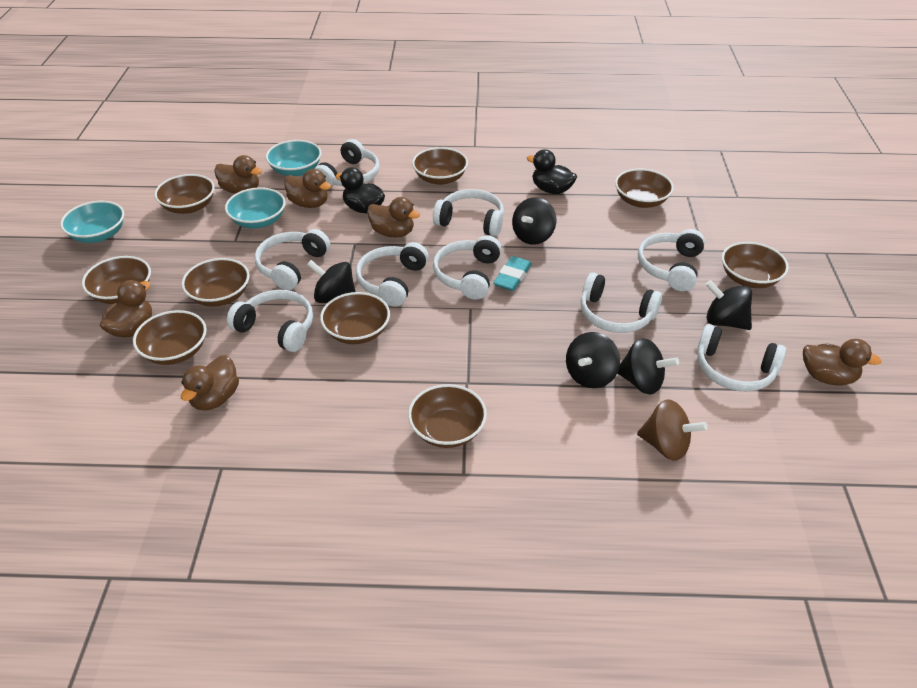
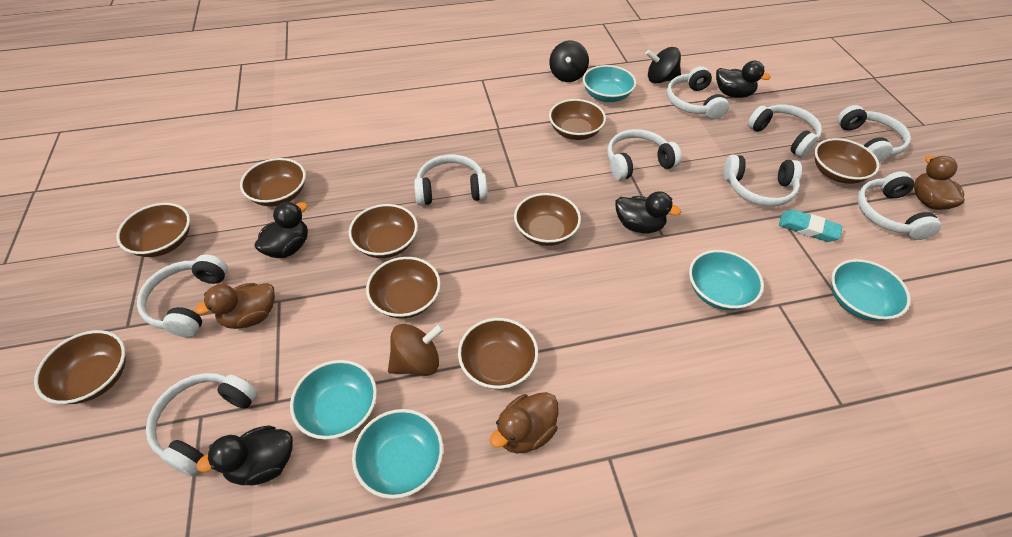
black duck: 2 -> 4
black spinning top: 5 -> 2
brown duck: 6 -> 3
turquoise bowl: 3 -> 5

